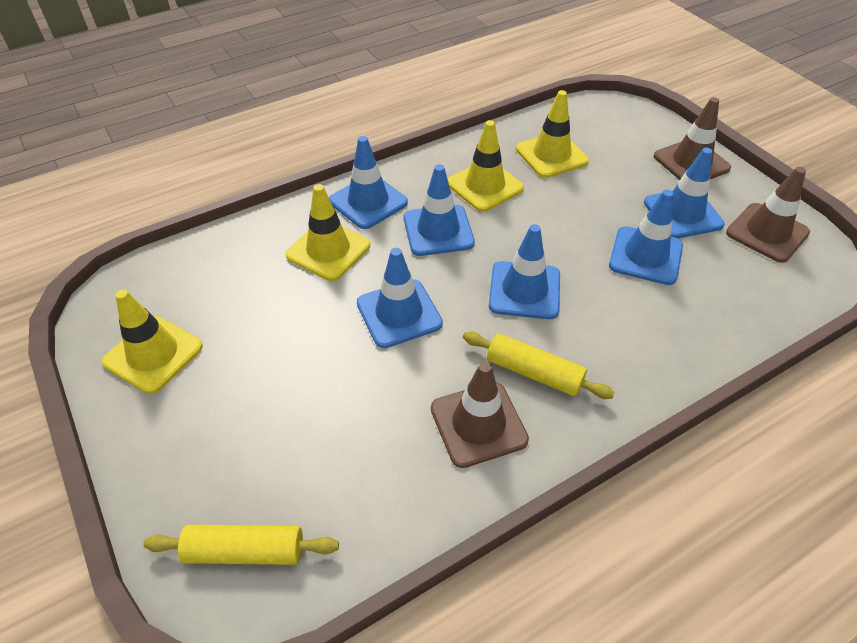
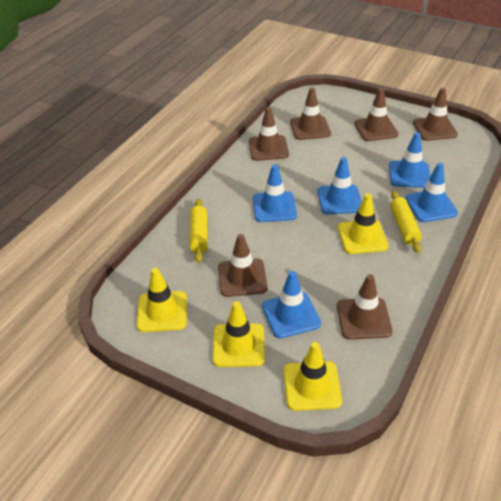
blue traffic cone: 6 -> 5
brown traffic cone: 3 -> 6

